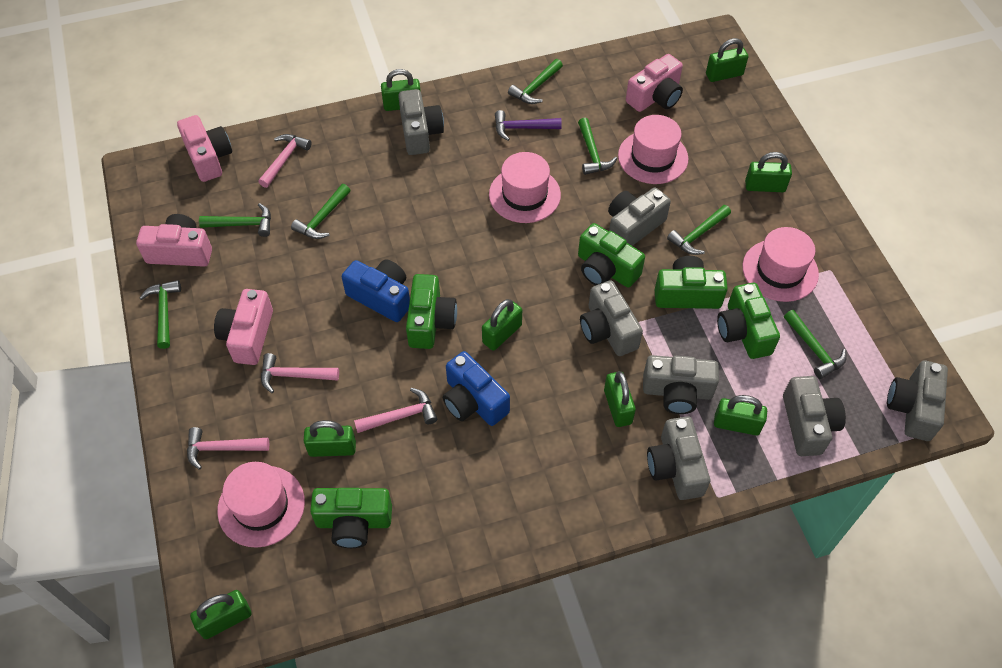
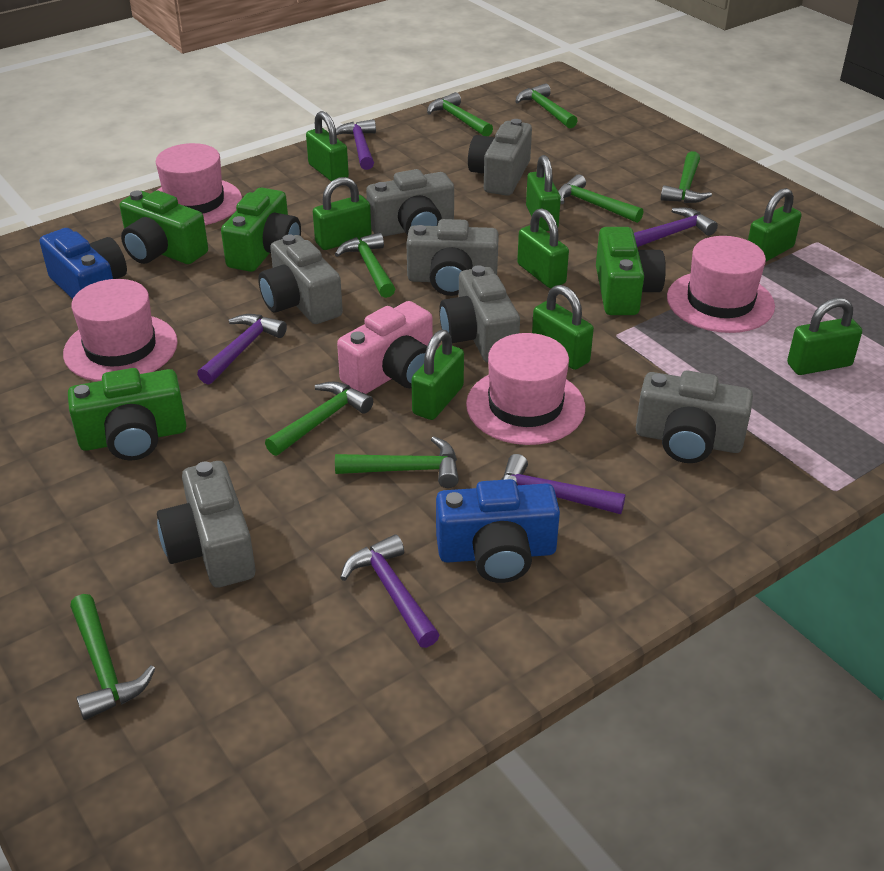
green camera: 5 -> 4
green hammer: 7 -> 8
pink camera: 4 -> 1
pink hammer: 4 -> 0
purple hammer: 1 -> 5

